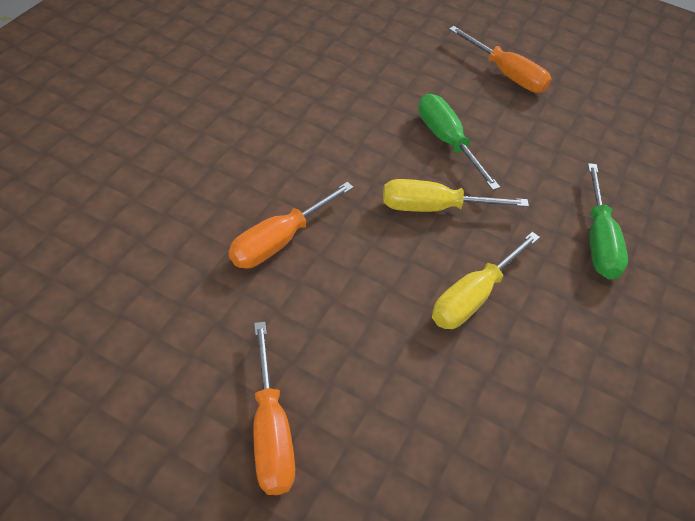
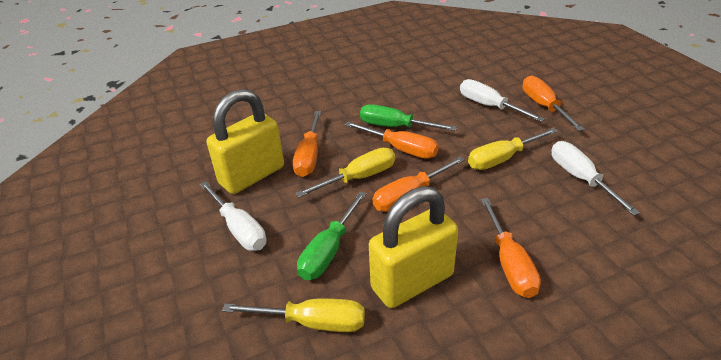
orange screwdriver: 3 -> 5
white screwdriver: 0 -> 3
yellow padlock: 0 -> 2
yellow screwdriver: 2 -> 3

